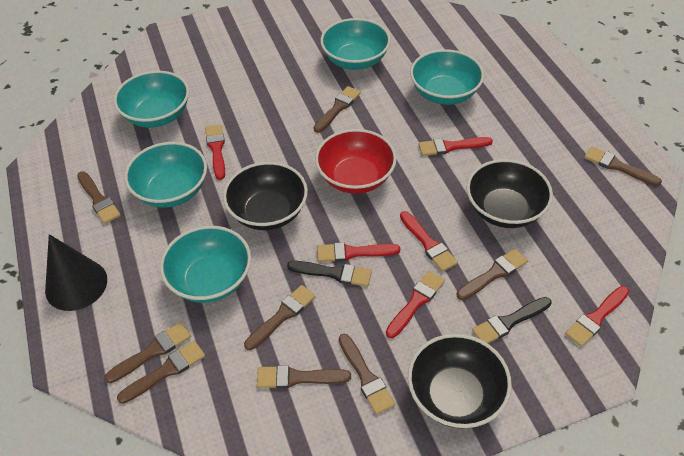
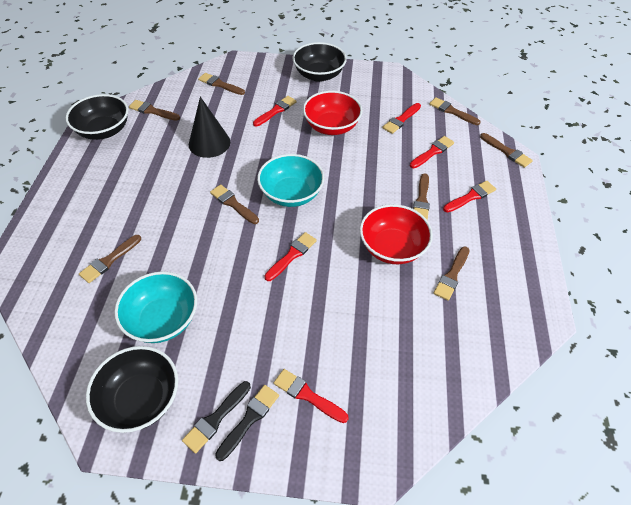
brown brush: 9 -> 8
red bowl: 1 -> 2
turquoise bowl: 5 -> 2

